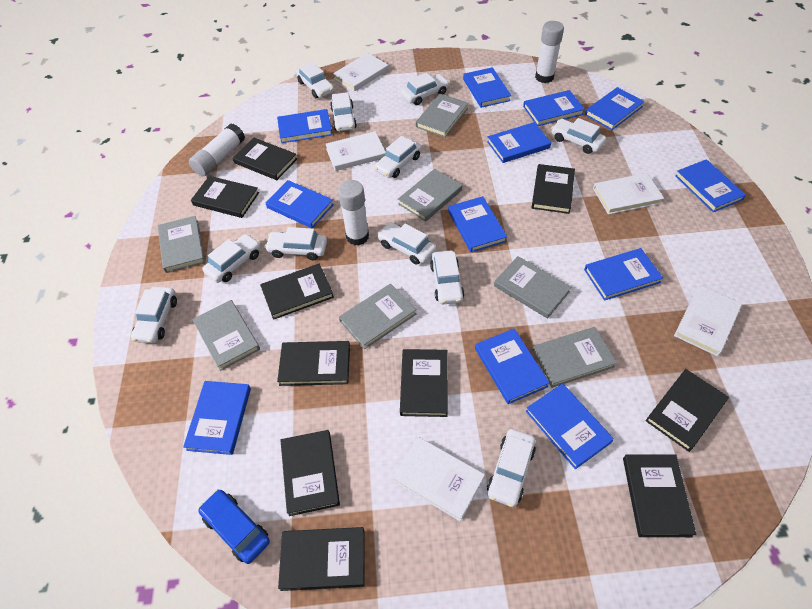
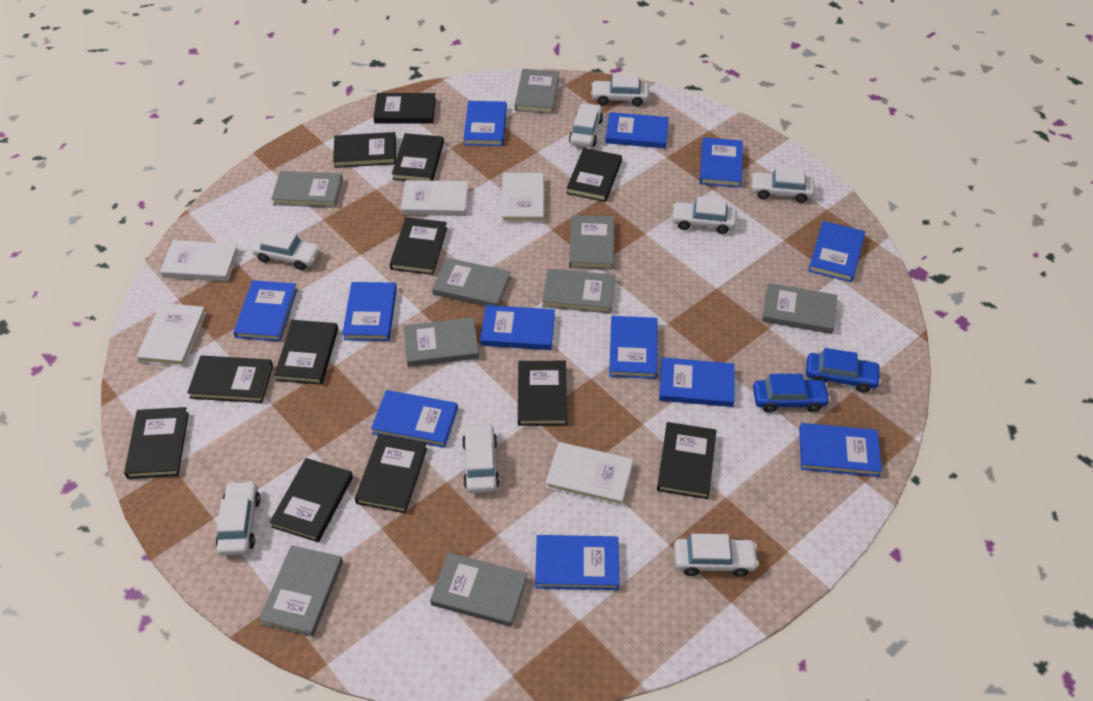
black book: 10 -> 12
blue car: 1 -> 2
grey book: 7 -> 9
white car: 11 -> 8
white glue stick: 3 -> 0

